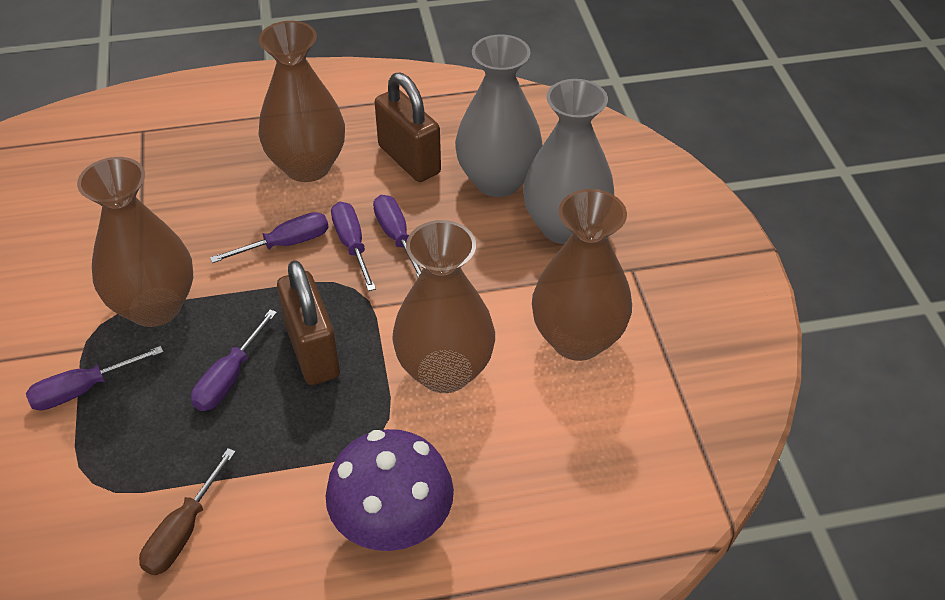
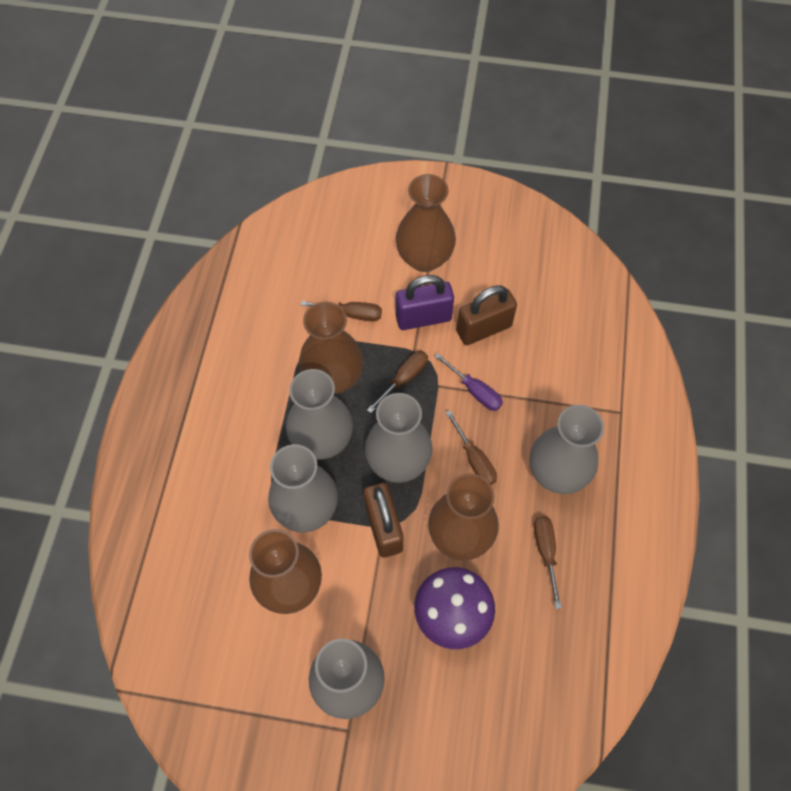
brown screwdriver: 1 -> 4
grey vase: 2 -> 5
purple padlock: 0 -> 1
purple screwdriver: 5 -> 1

